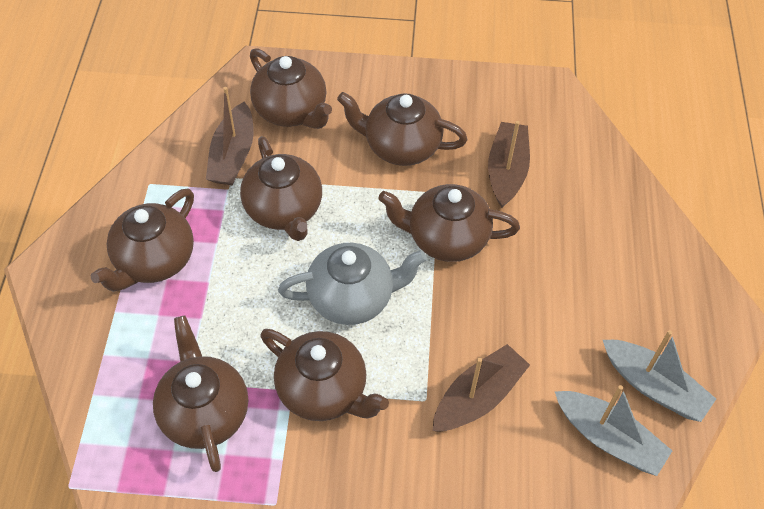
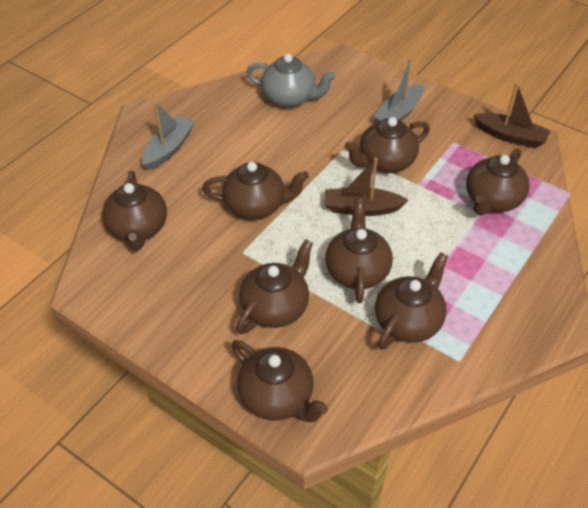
brown boat: 3 -> 2
brown teapot: 7 -> 8

